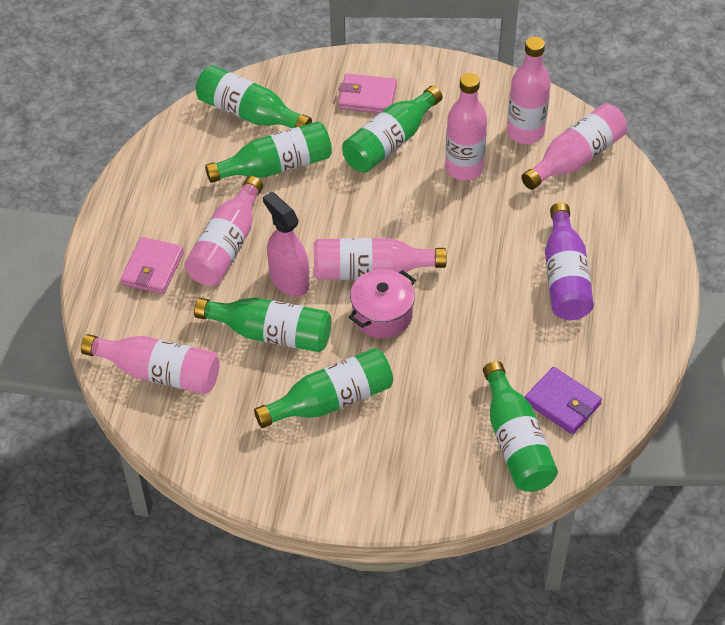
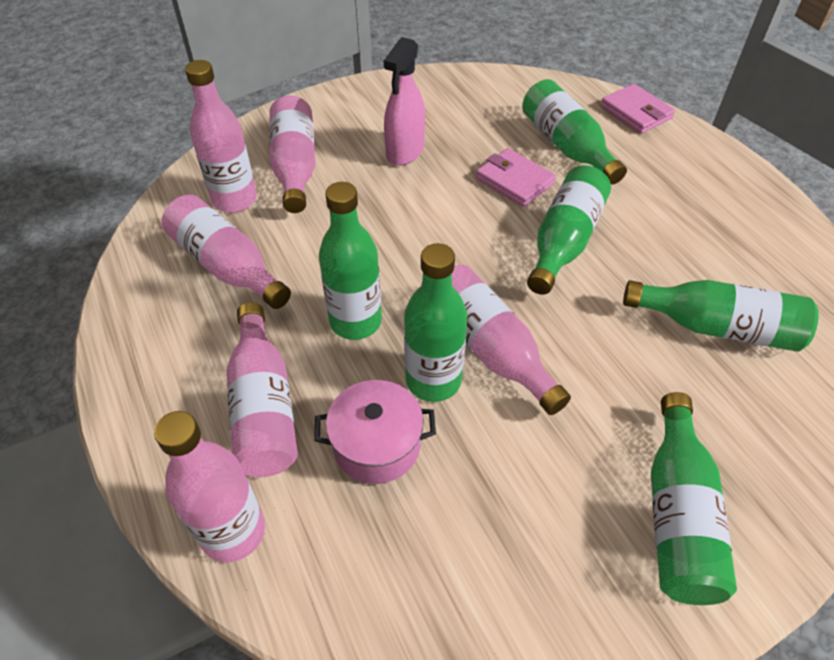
purple bottle: 1 -> 0
purple wallet: 1 -> 0

